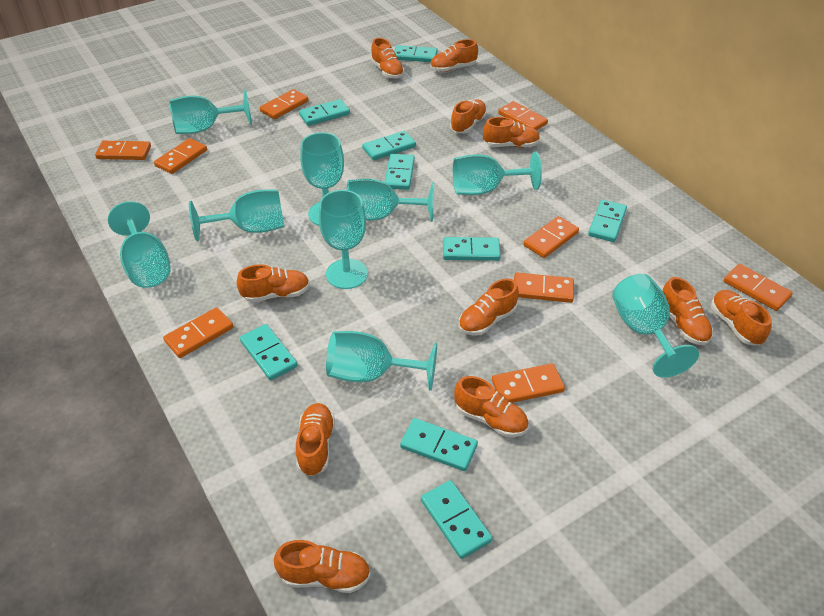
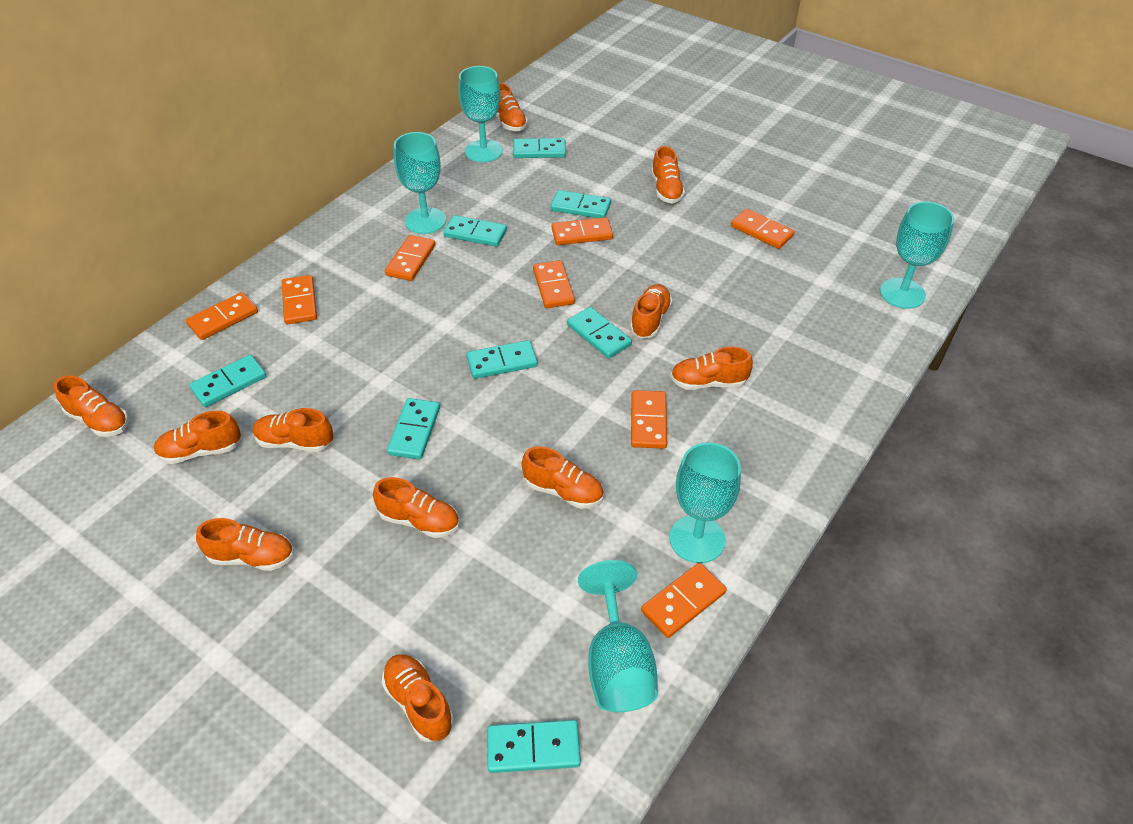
orange domino: 9 -> 8
turquoise domino: 9 -> 8
turquoise goblet: 9 -> 5

